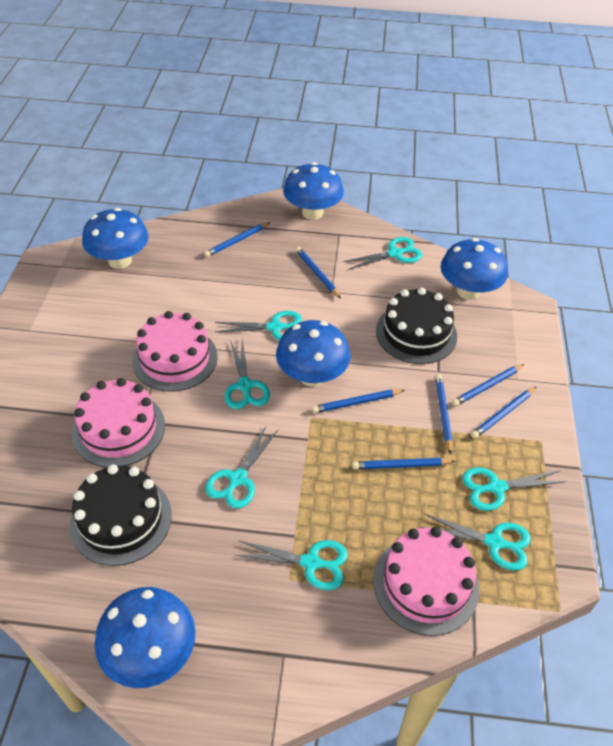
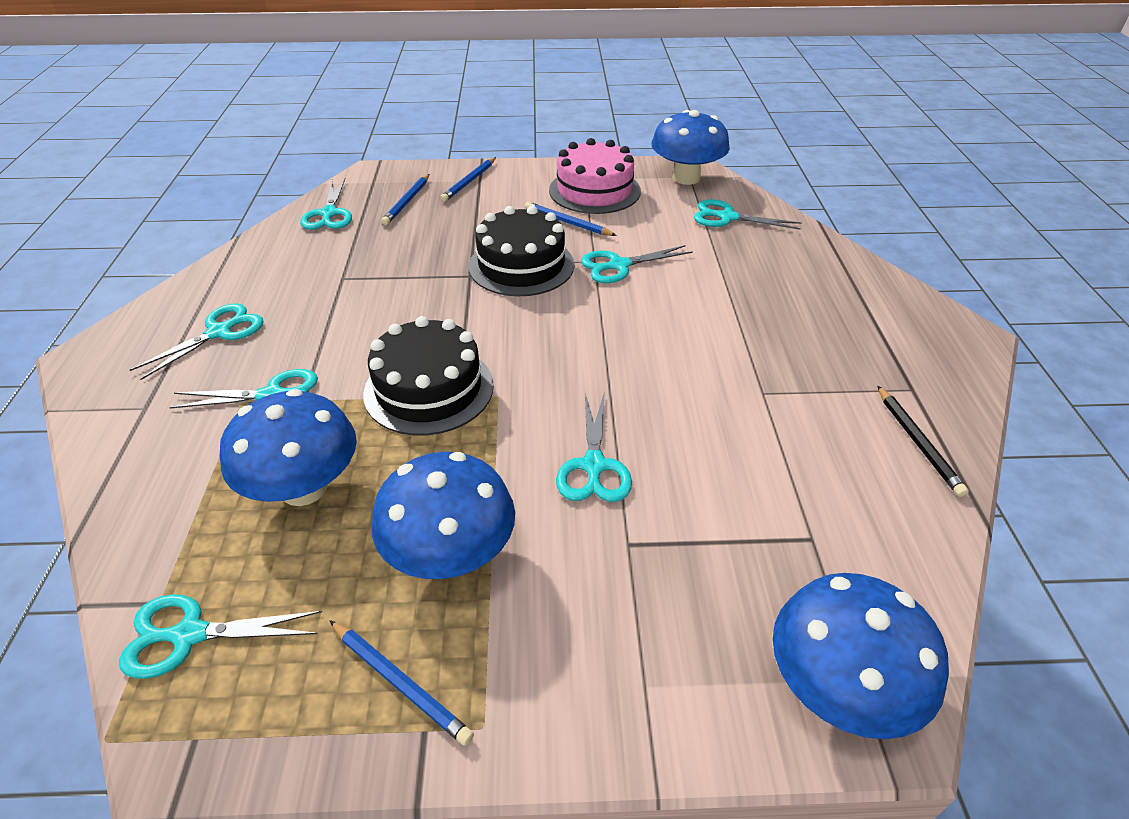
black pencil: 0 -> 1
blue mushroom: 5 -> 4
blue pencil: 7 -> 4
pink cake: 3 -> 1

